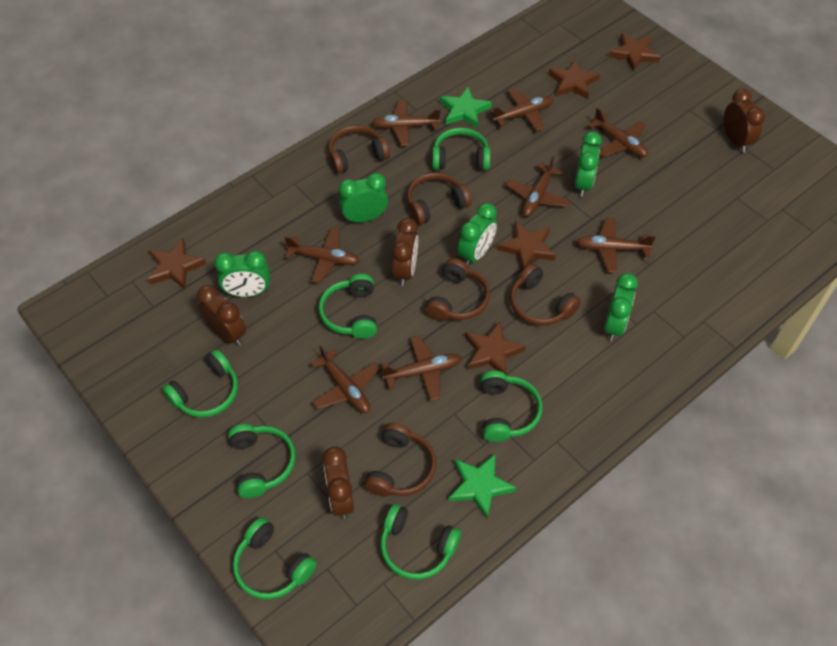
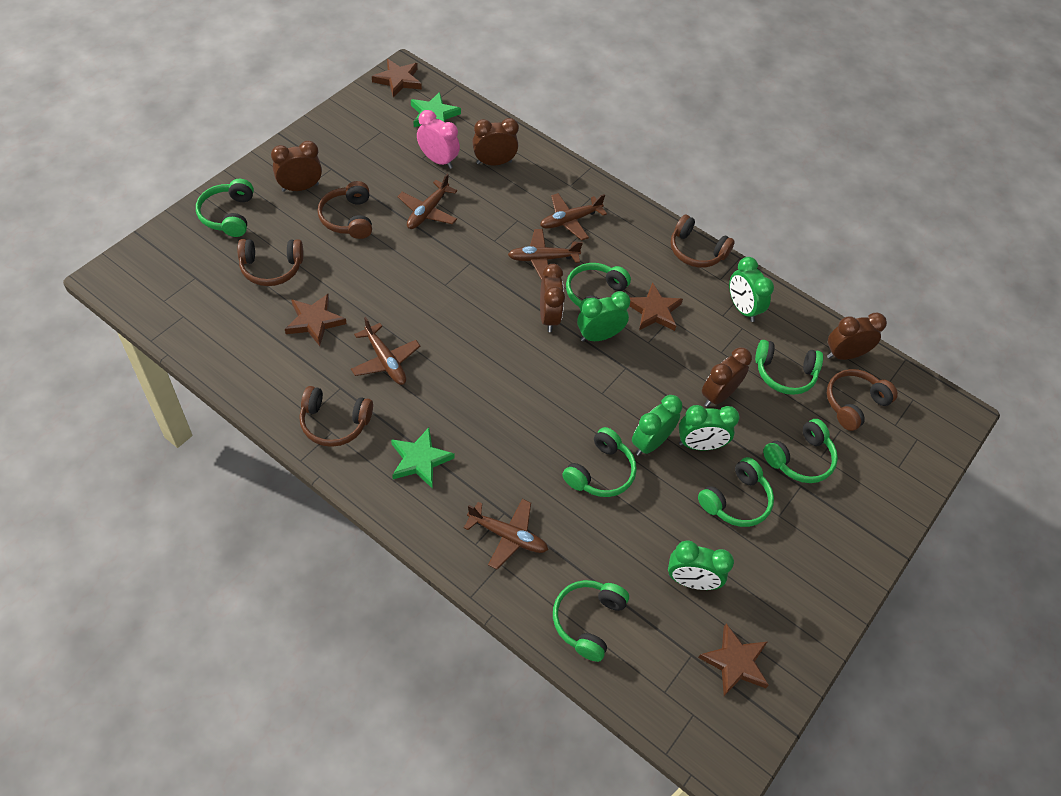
brown clock: 4 -> 5
brown plane: 8 -> 5
brown star: 5 -> 4
pink clock: 0 -> 1

